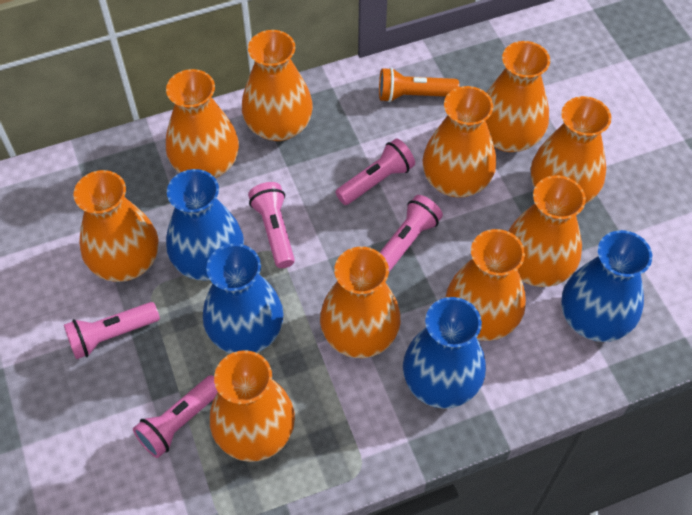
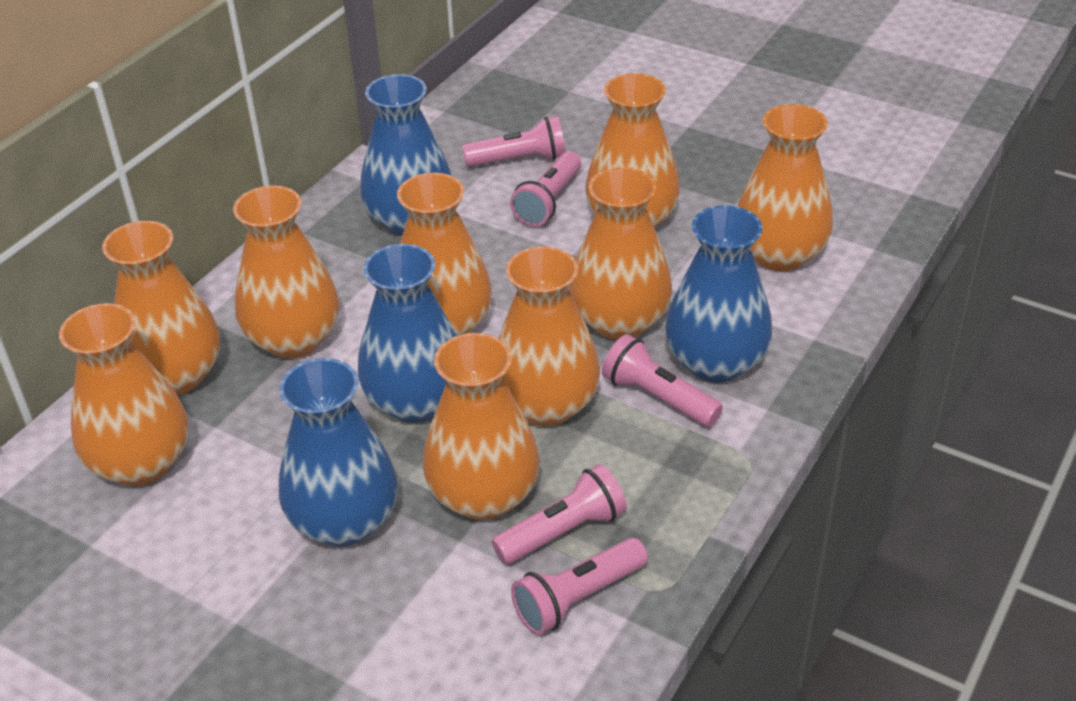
orange flashlight: 1 -> 0
orange vase: 10 -> 9

